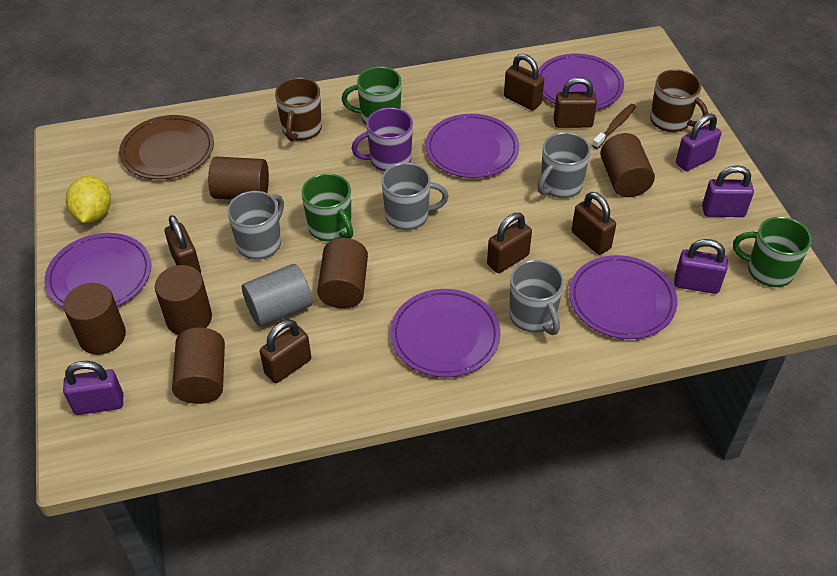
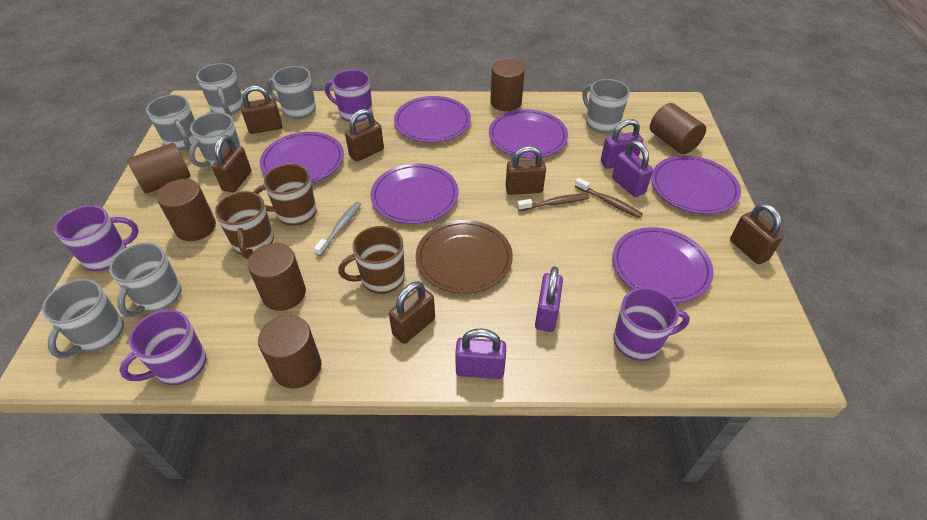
brown mug: 2 -> 3
brown toothbrush: 1 -> 2
green mug: 3 -> 0
grey cylinder: 1 -> 0
grey mug: 4 -> 7
grey toothbrush: 0 -> 1
purple mug: 1 -> 4
purple plate: 5 -> 6
yellow lemon: 1 -> 0

